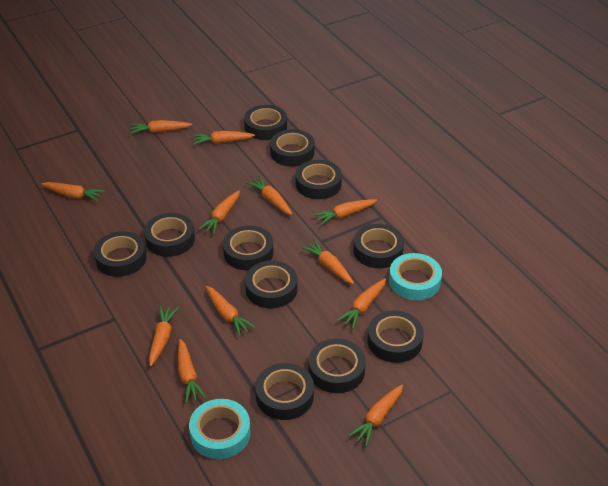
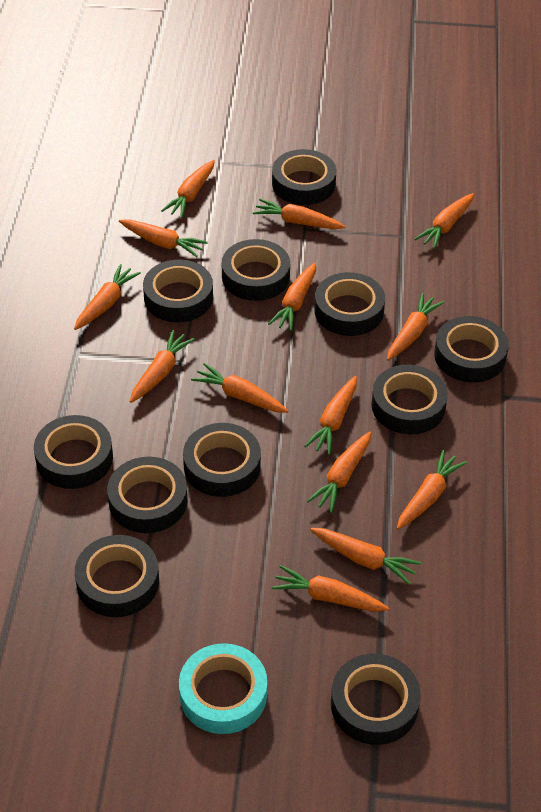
orange carrot: 12 -> 14
turquoise tape: 2 -> 1

